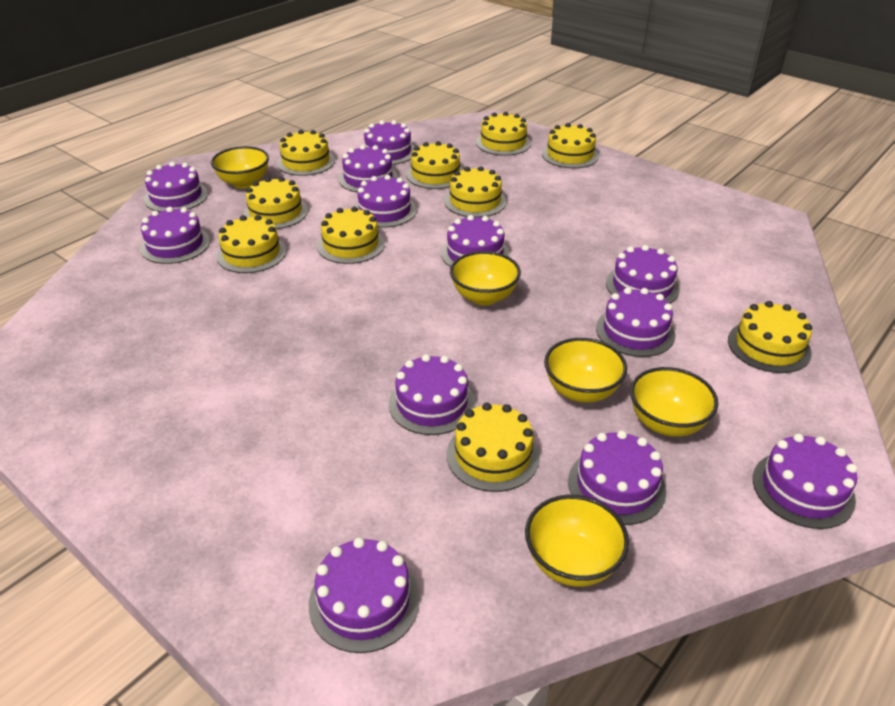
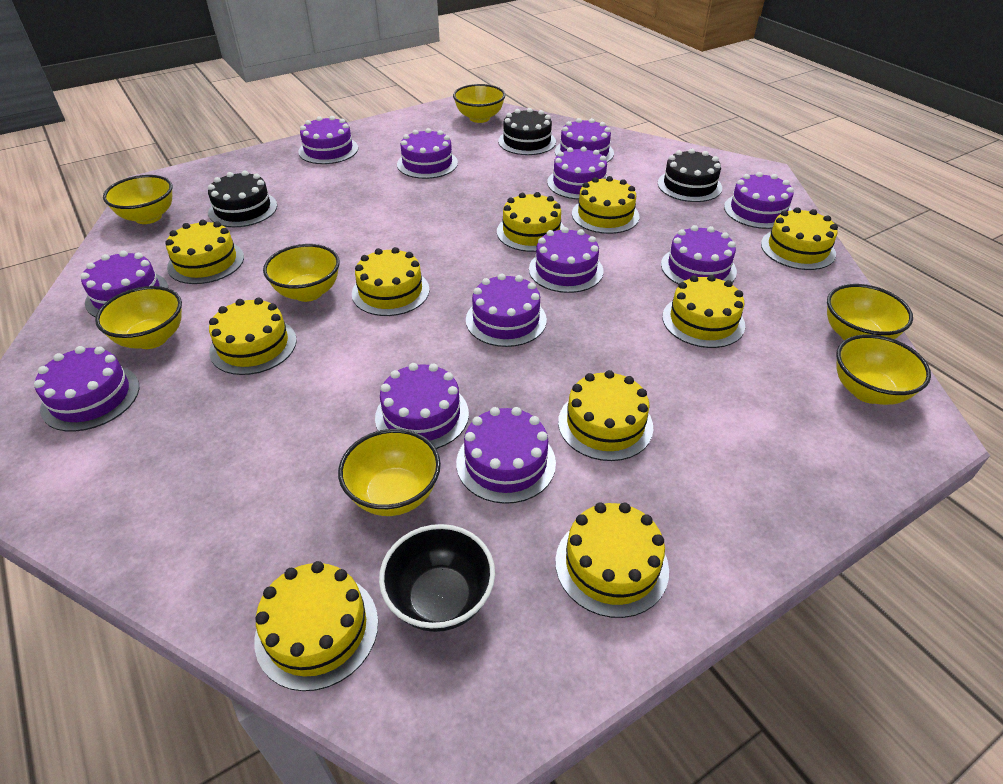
black bowl: 0 -> 1
black cake: 0 -> 3
yellow bowl: 5 -> 7

